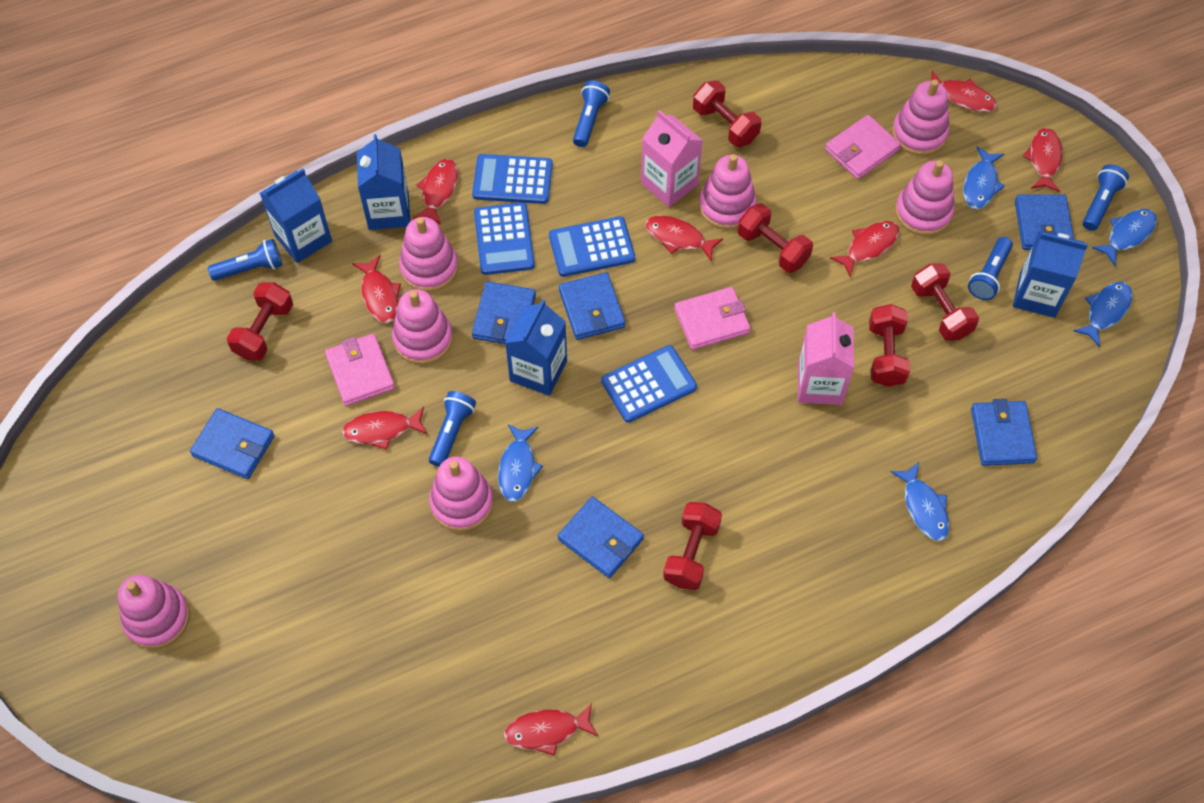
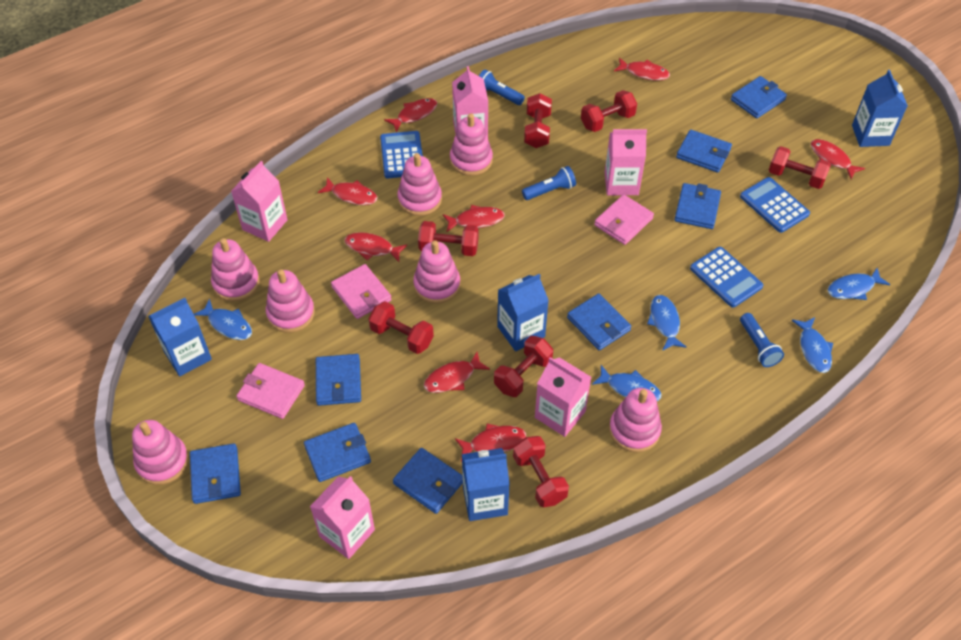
blue calculator: 4 -> 3
blue flashlight: 5 -> 3
blue wallet: 6 -> 8
pink carton: 2 -> 5
red dumbbell: 6 -> 7

